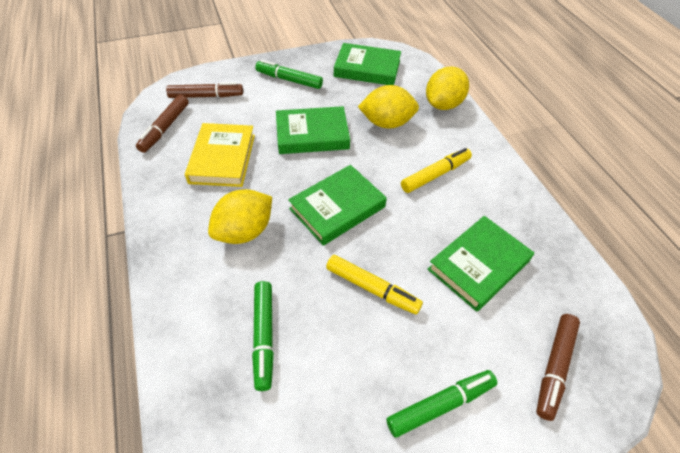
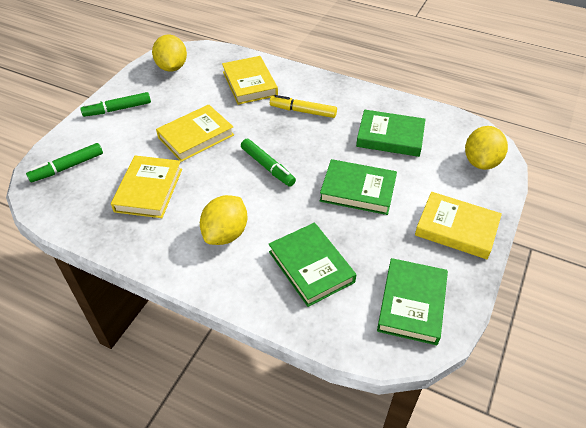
brown marker: 3 -> 0
yellow book: 1 -> 4
yellow marker: 2 -> 1

